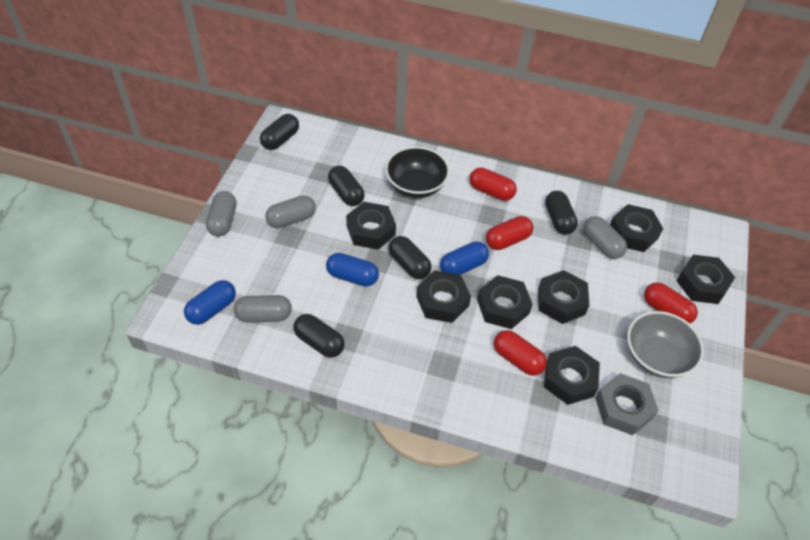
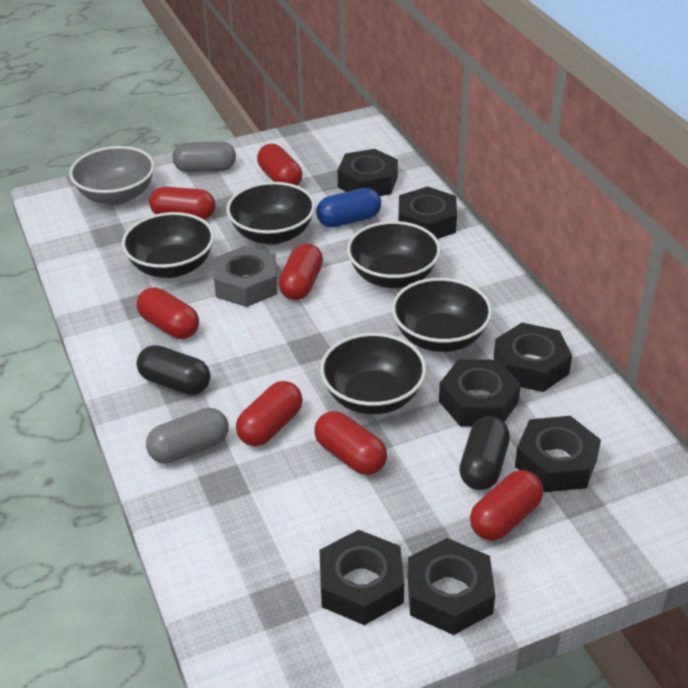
black bowl: 1 -> 5
black capsule: 5 -> 2
blue capsule: 3 -> 1
grey capsule: 4 -> 2
red capsule: 4 -> 7

